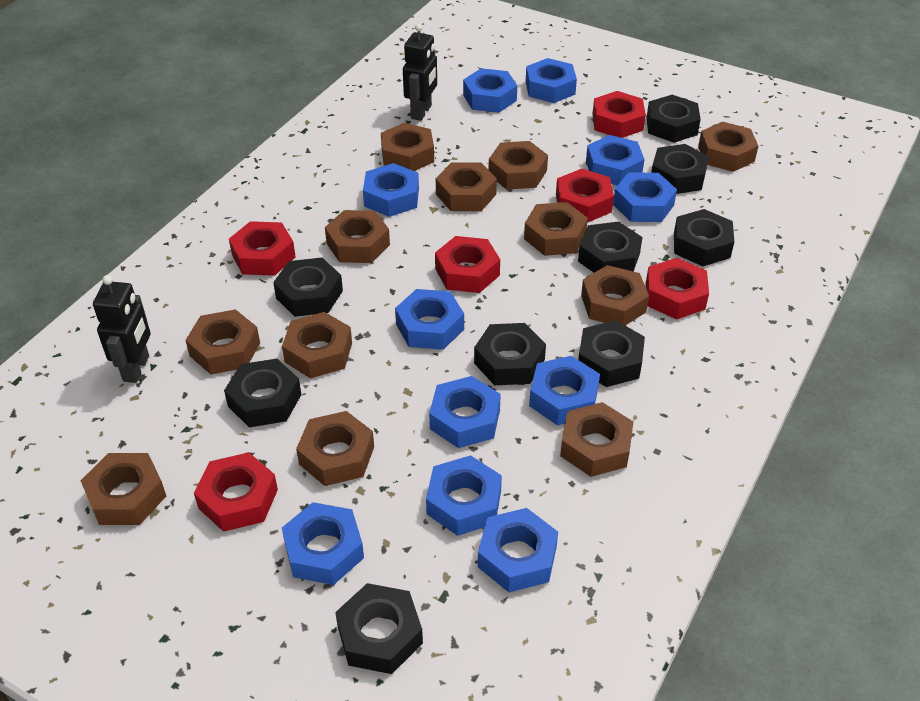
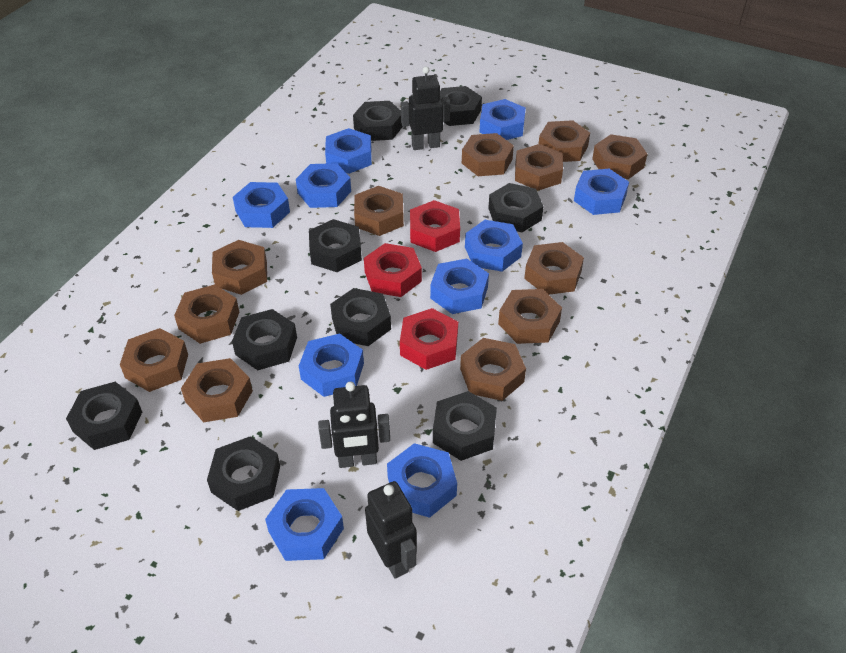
black robot: 2 -> 3
blue nut: 11 -> 10
red nut: 6 -> 3

